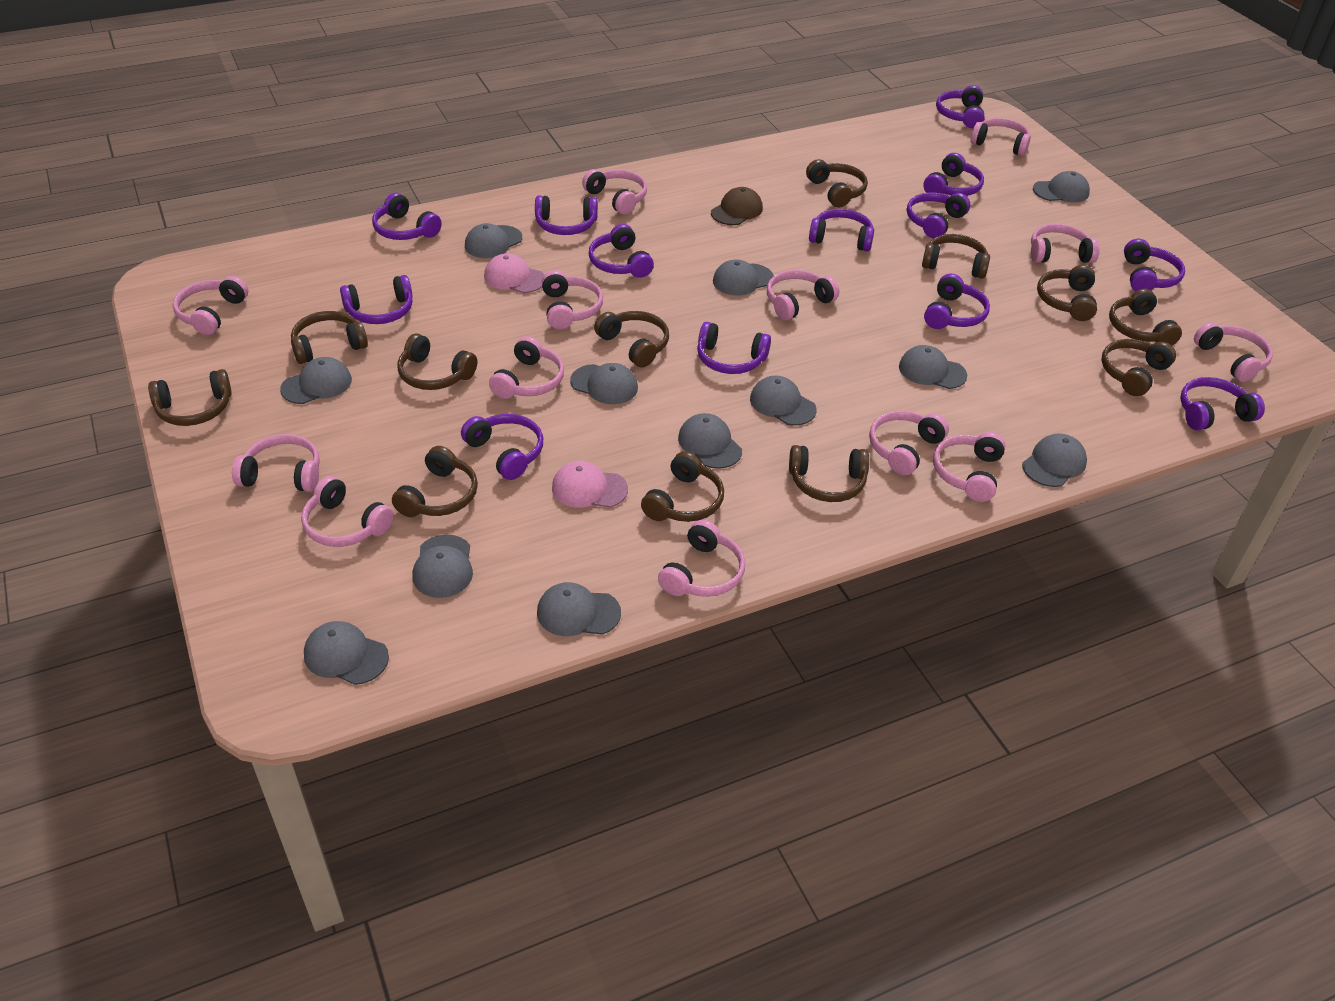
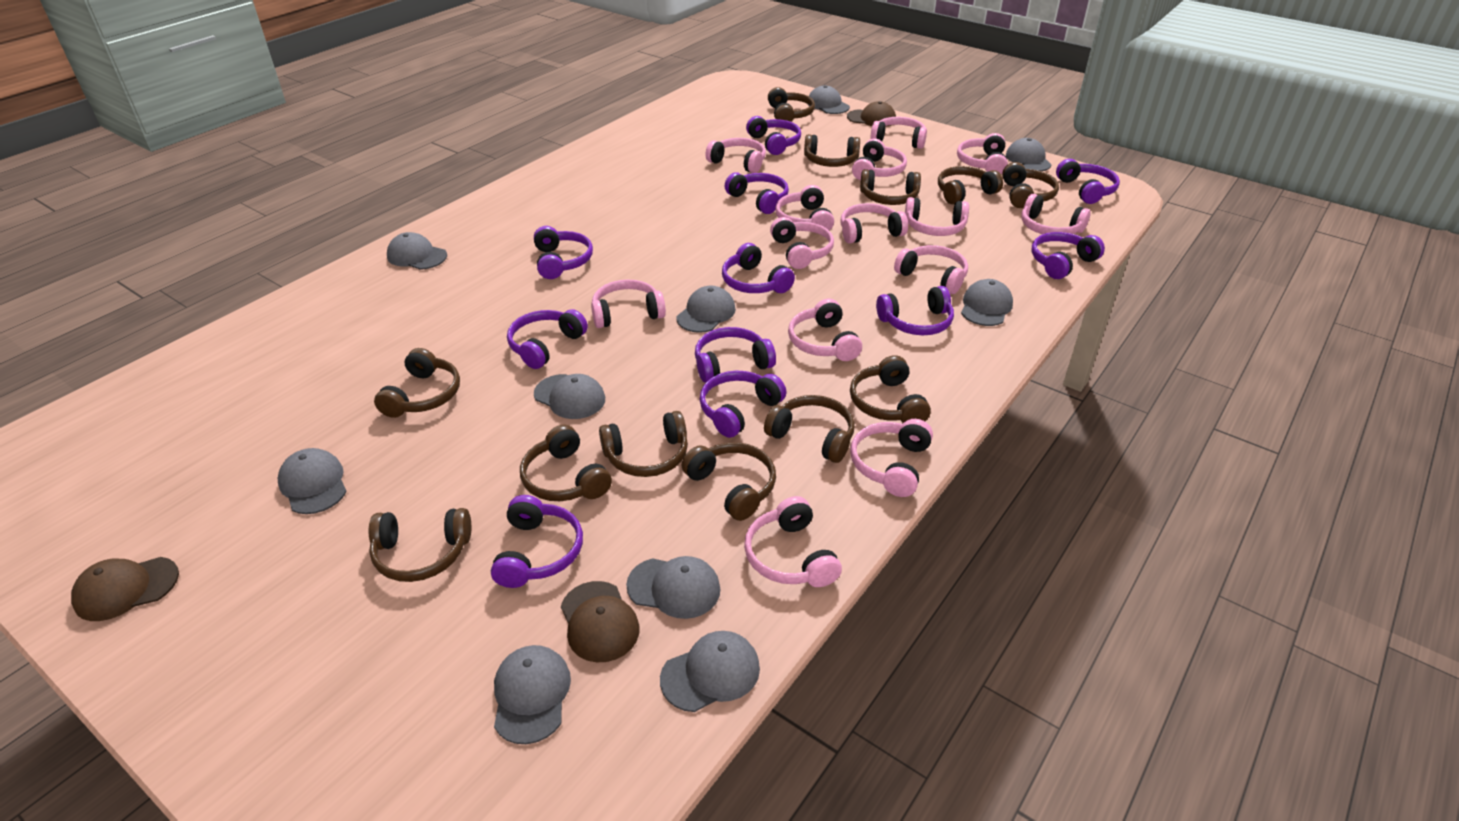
brown cap: 1 -> 3
grey cap: 12 -> 10
pink cap: 2 -> 0
pink headphones: 13 -> 14
purple headphones: 13 -> 11

